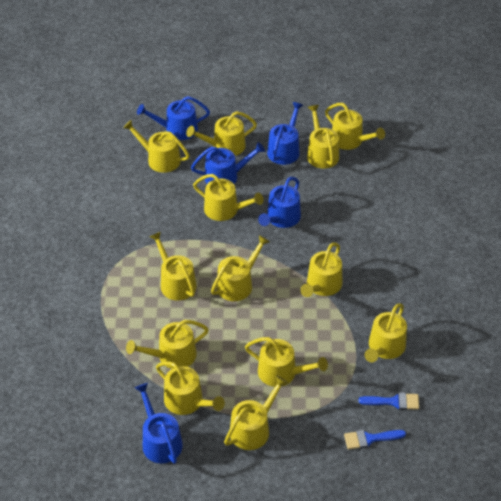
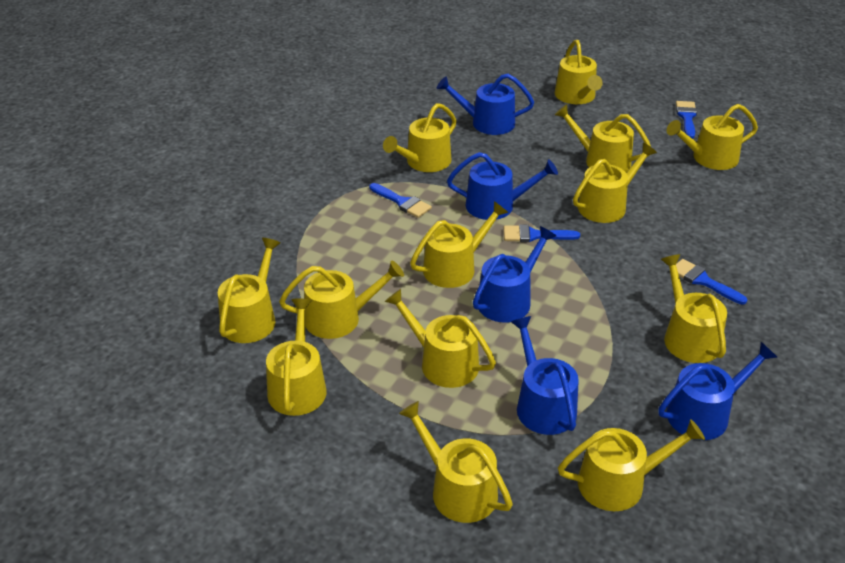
blue brush: 2 -> 4

